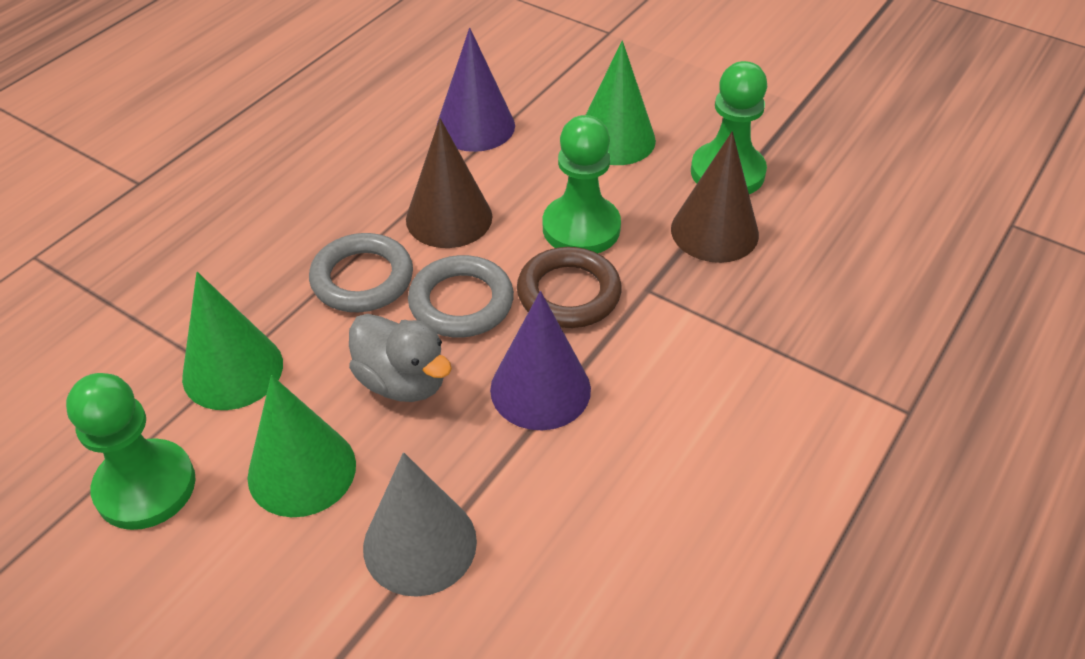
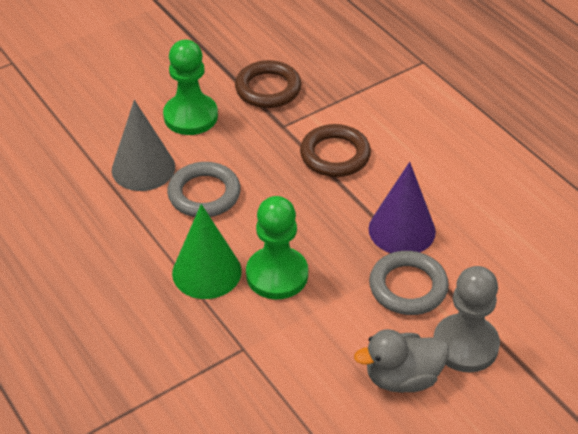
brown cone: 2 -> 0
brown ring: 1 -> 2
green cone: 3 -> 1
green pawn: 3 -> 2
grey pawn: 0 -> 1
purple cone: 2 -> 1

